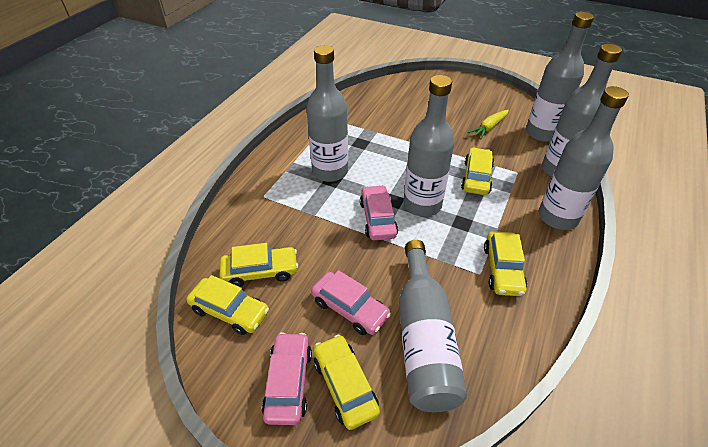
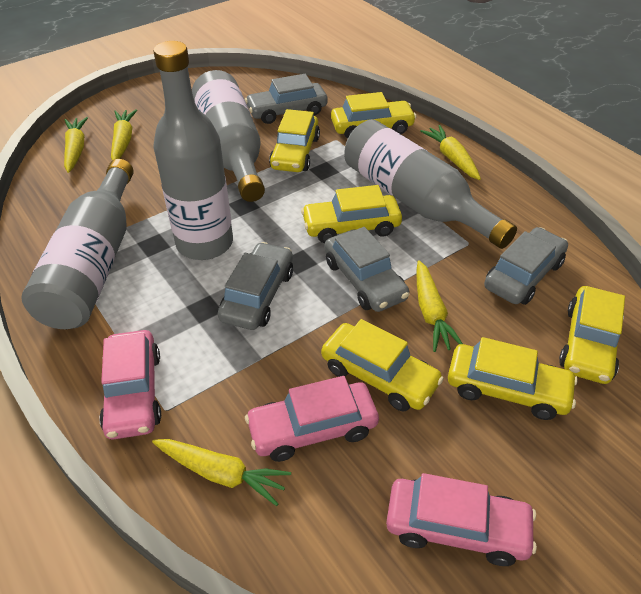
grey bottle: 6 -> 4
grey car: 0 -> 4
yellow car: 5 -> 6
yellow carrot: 1 -> 5

